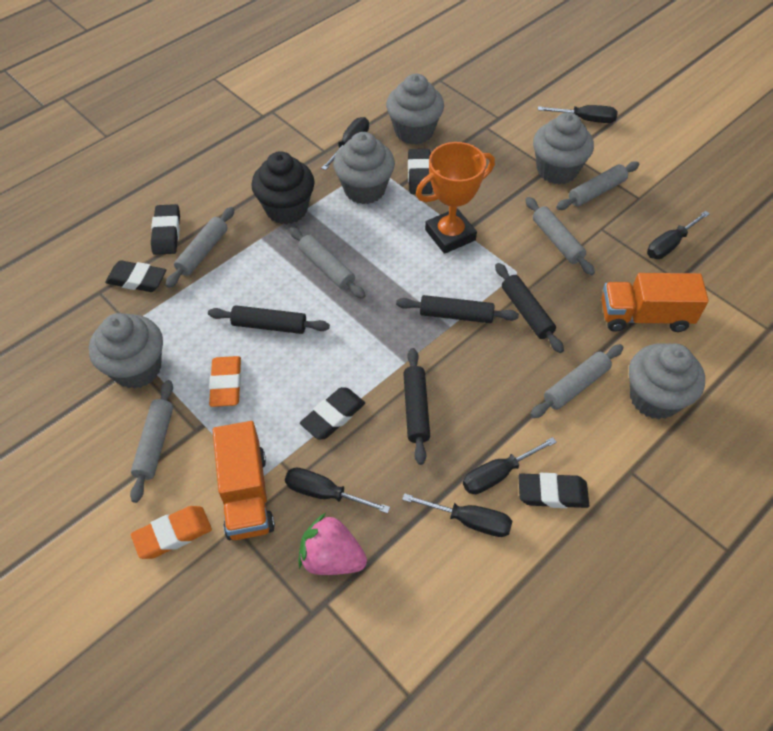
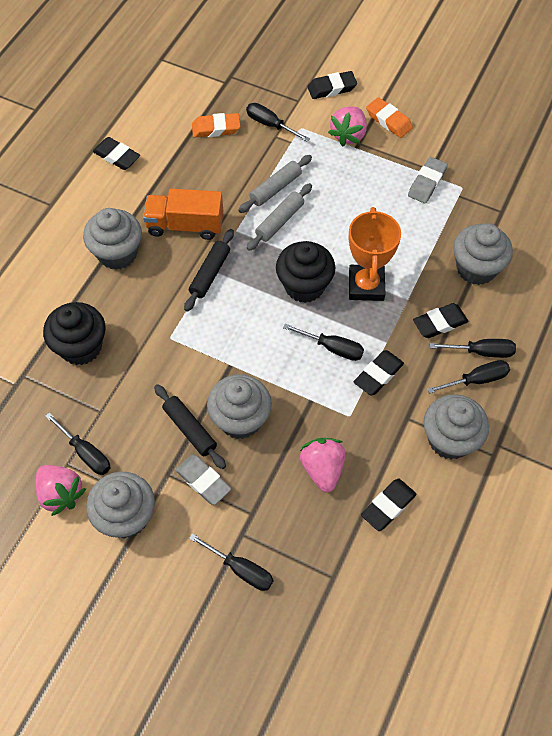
black cupcake: 1 -> 2
black rolling pin: 4 -> 2
grey eraser: 0 -> 2
grey rolling pin: 6 -> 2
orange truck: 2 -> 1
pink strawberry: 1 -> 3

